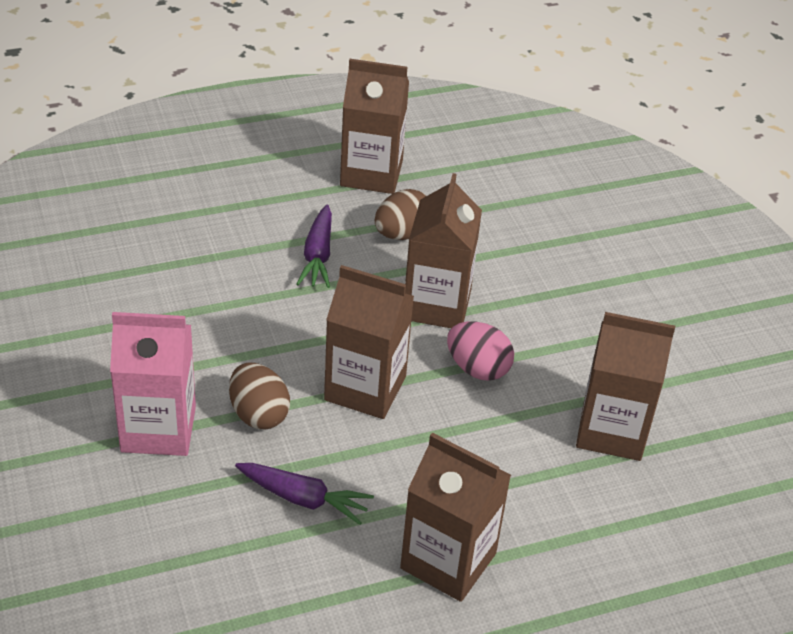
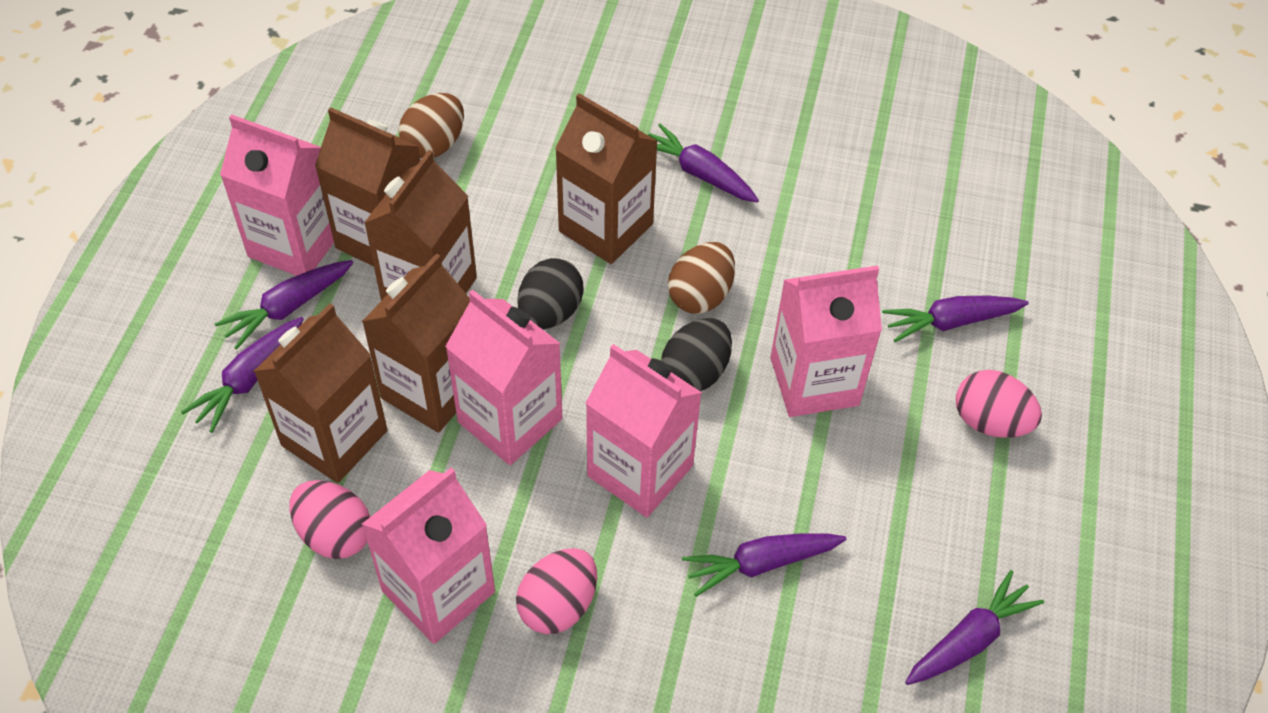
black egg: 0 -> 2
pink carton: 1 -> 5
pink egg: 1 -> 3
purple carrot: 2 -> 6

